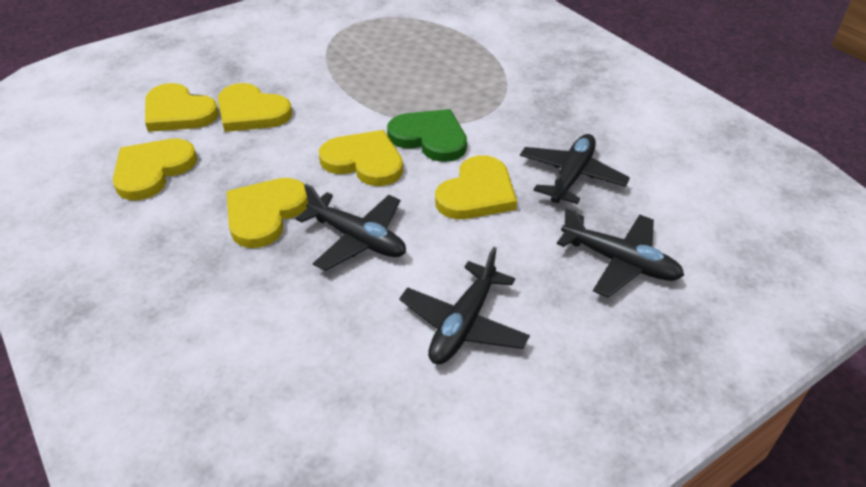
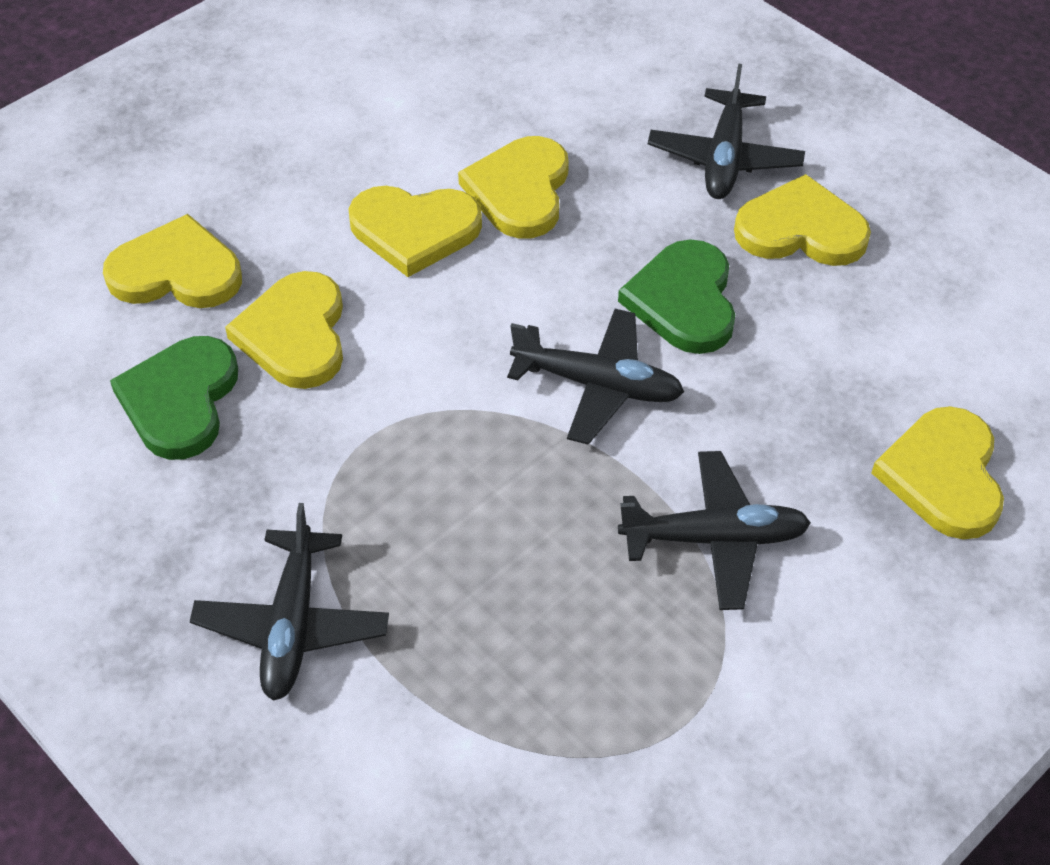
green heart: 1 -> 2

